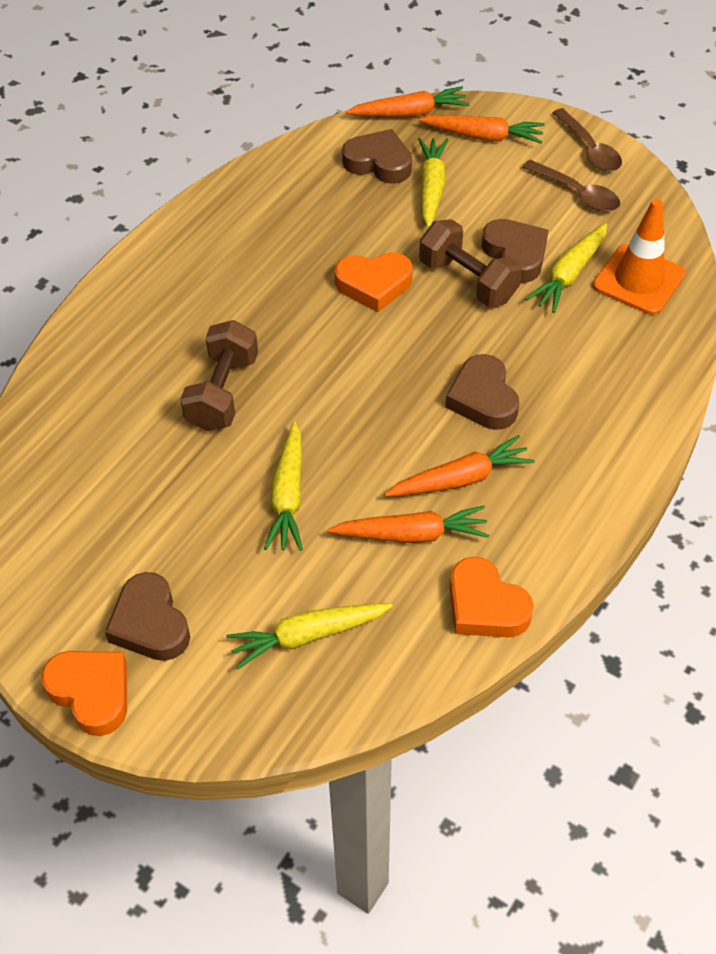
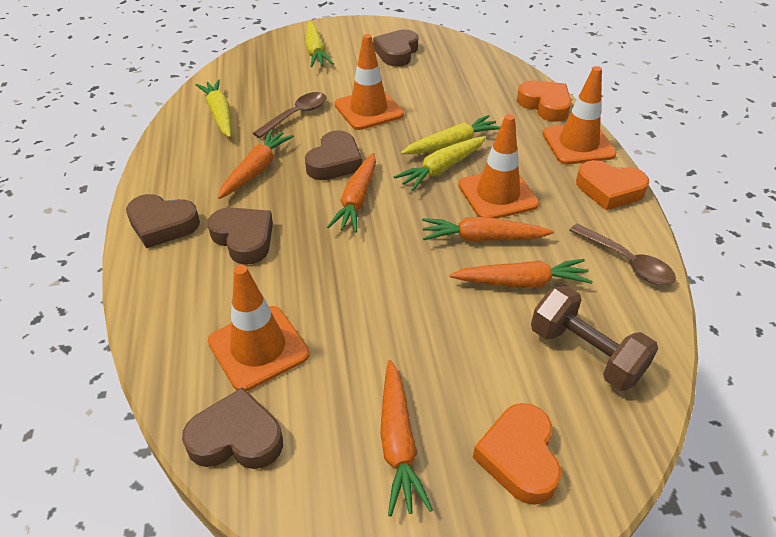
brown dumbbell: 2 -> 1
brown heart: 4 -> 5
orange carrot: 4 -> 5
orange traffic cone: 1 -> 4

